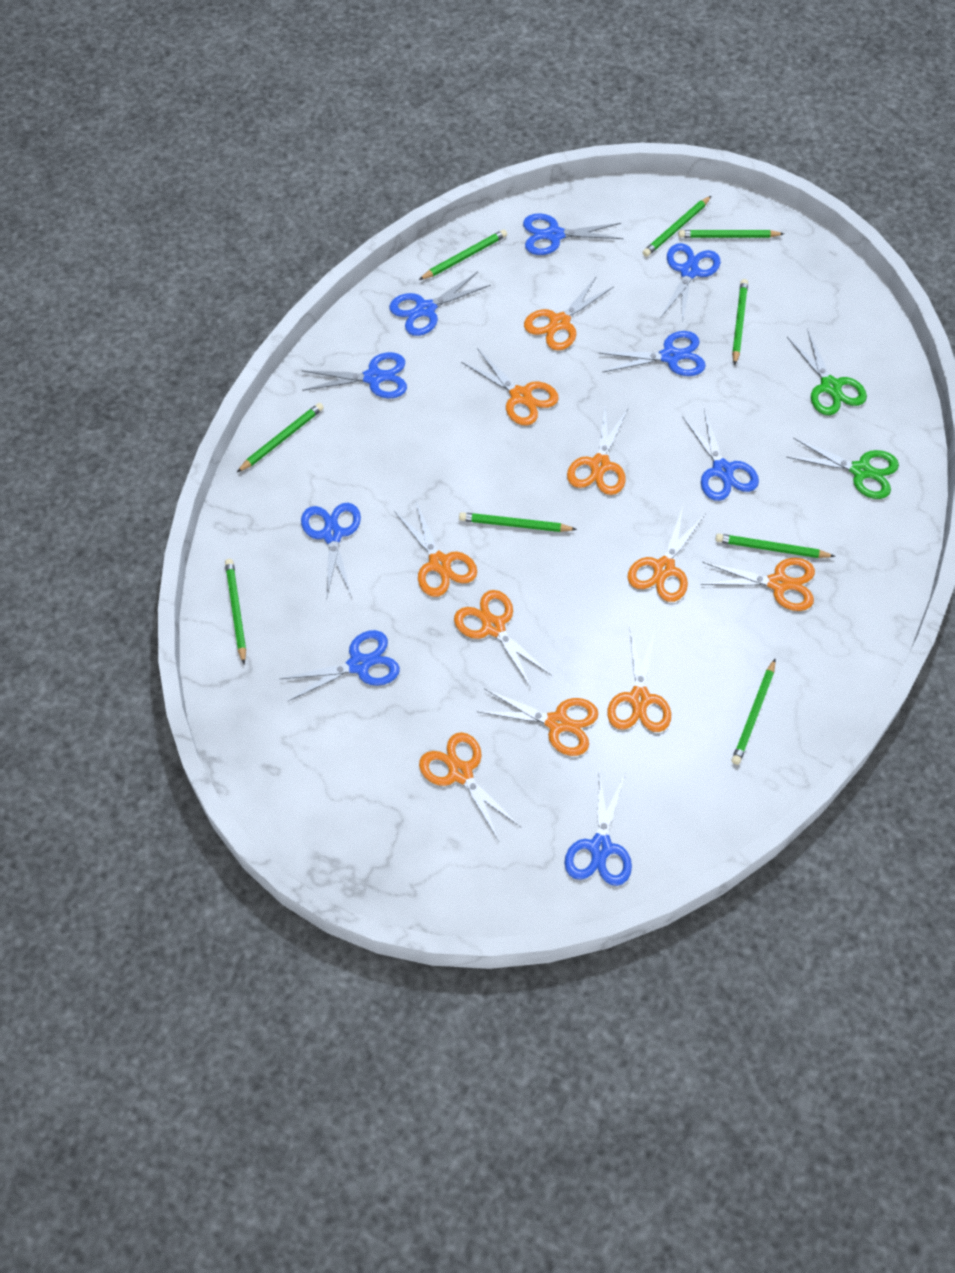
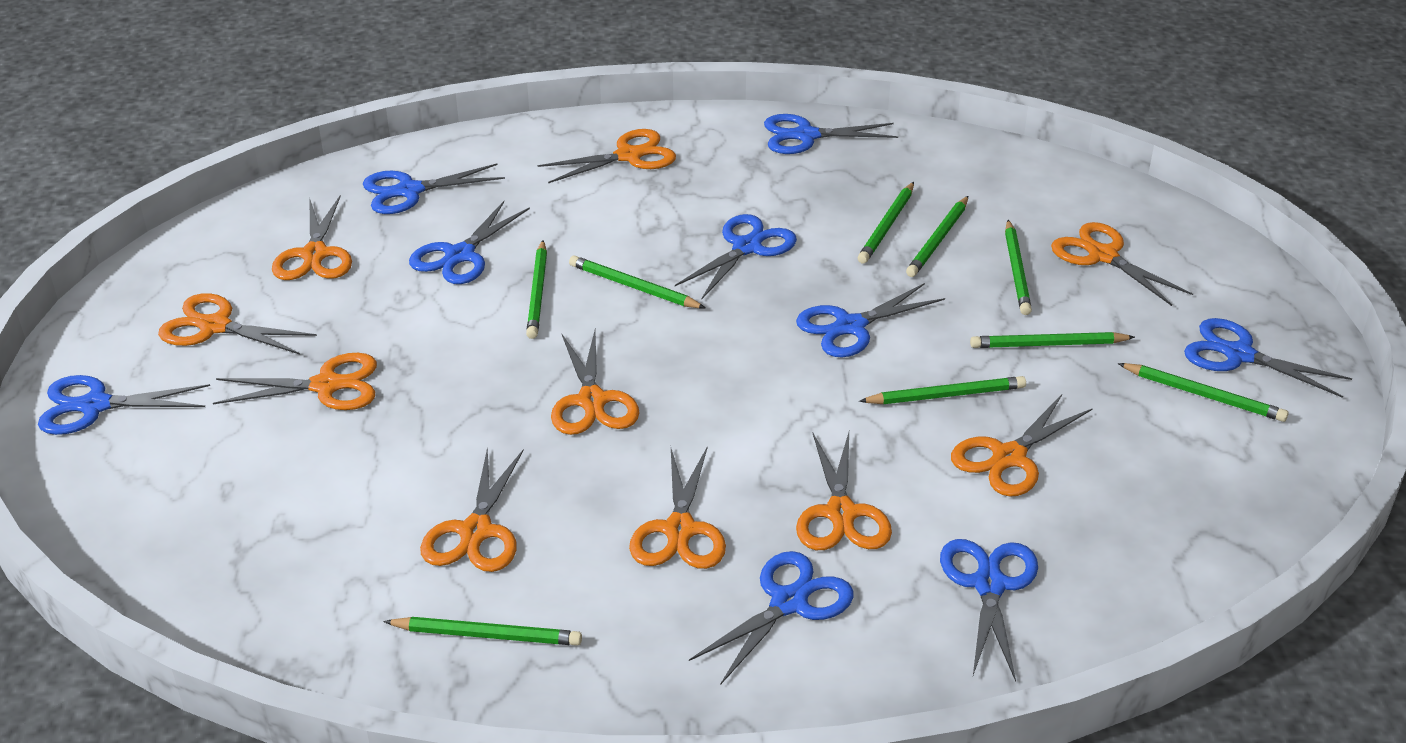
green scissors: 2 -> 0

